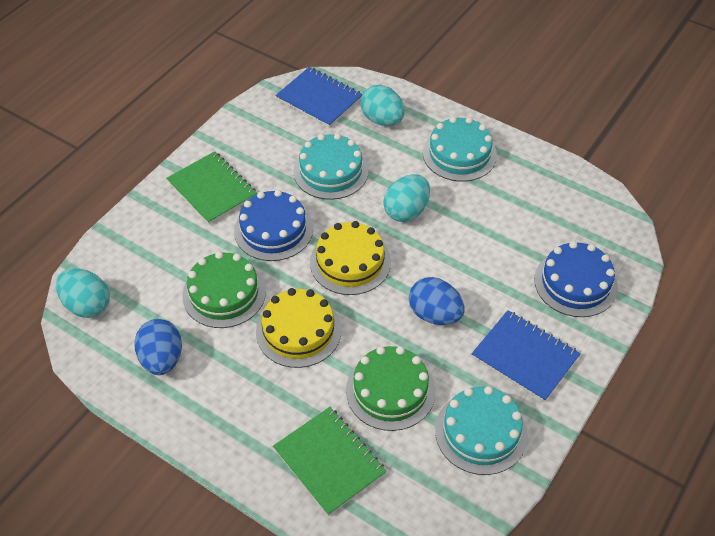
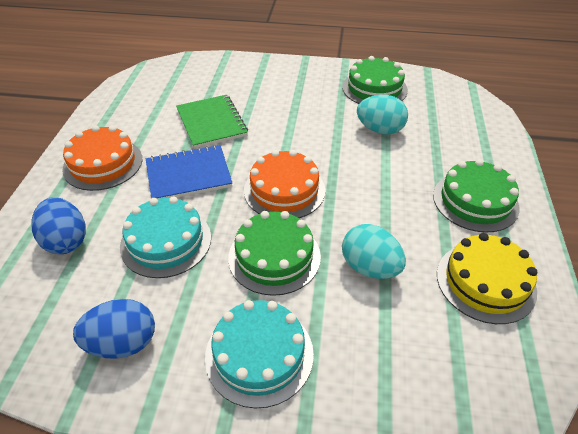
blue cake: 2 -> 0
blue notebook: 2 -> 1
green cake: 2 -> 3
green notebook: 2 -> 1
orange cake: 0 -> 2
turquoise cake: 3 -> 2
turquoise egg: 3 -> 2
yellow cake: 2 -> 1

